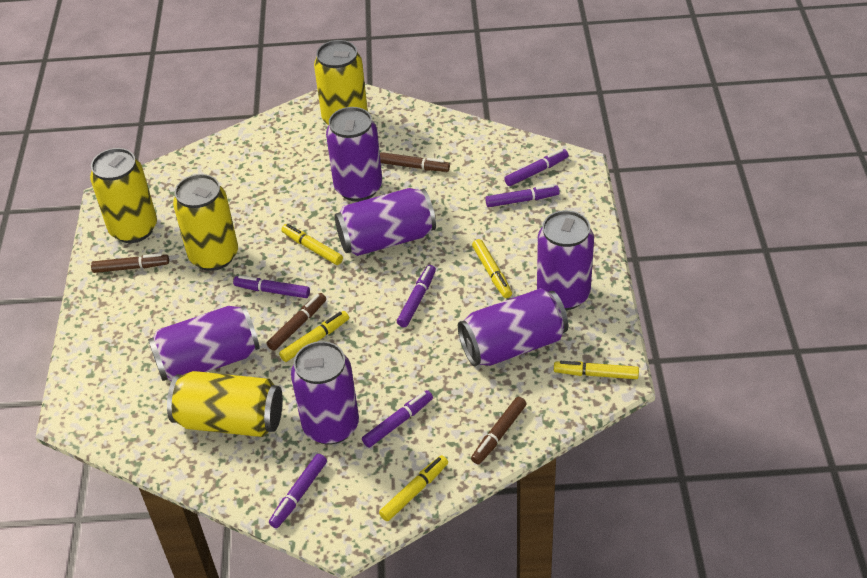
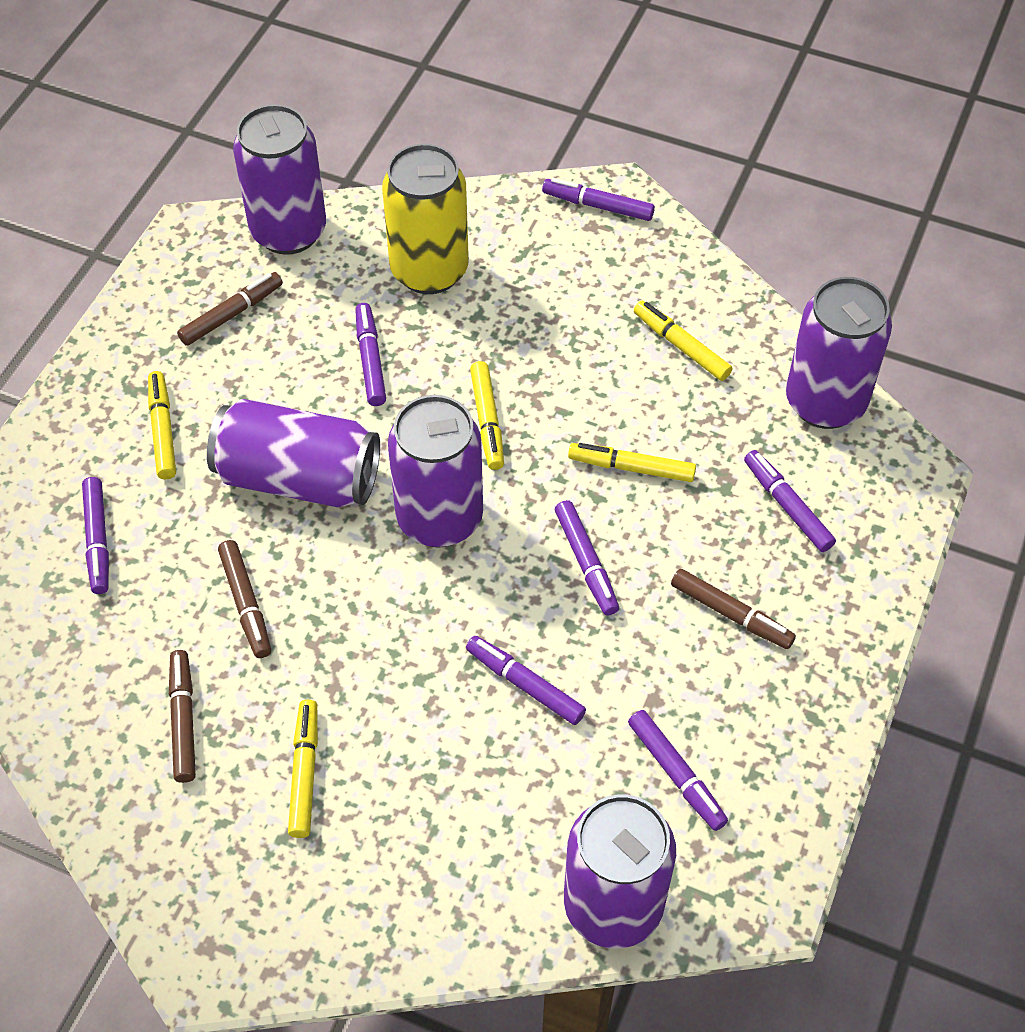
purple can: 6 -> 5
purple marker: 6 -> 7
yellow can: 4 -> 1

